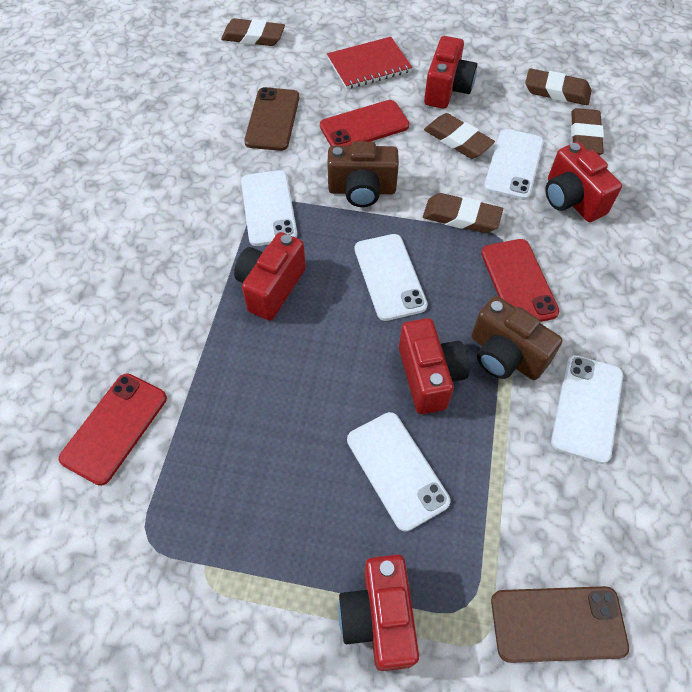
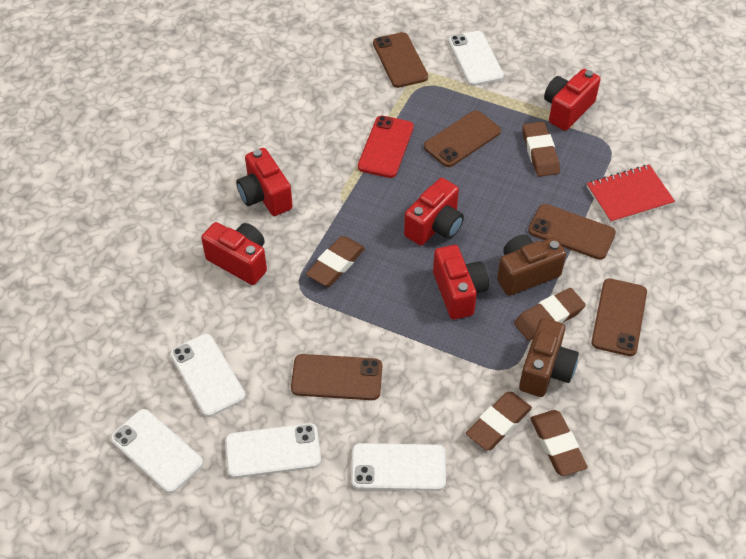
brown phone: 2 -> 5
red phone: 3 -> 1

